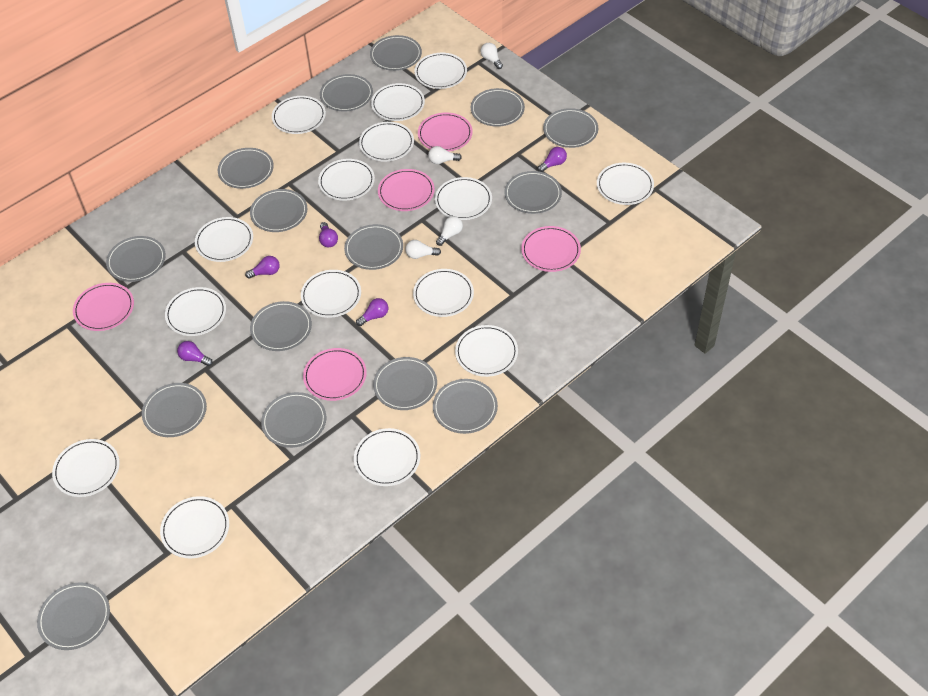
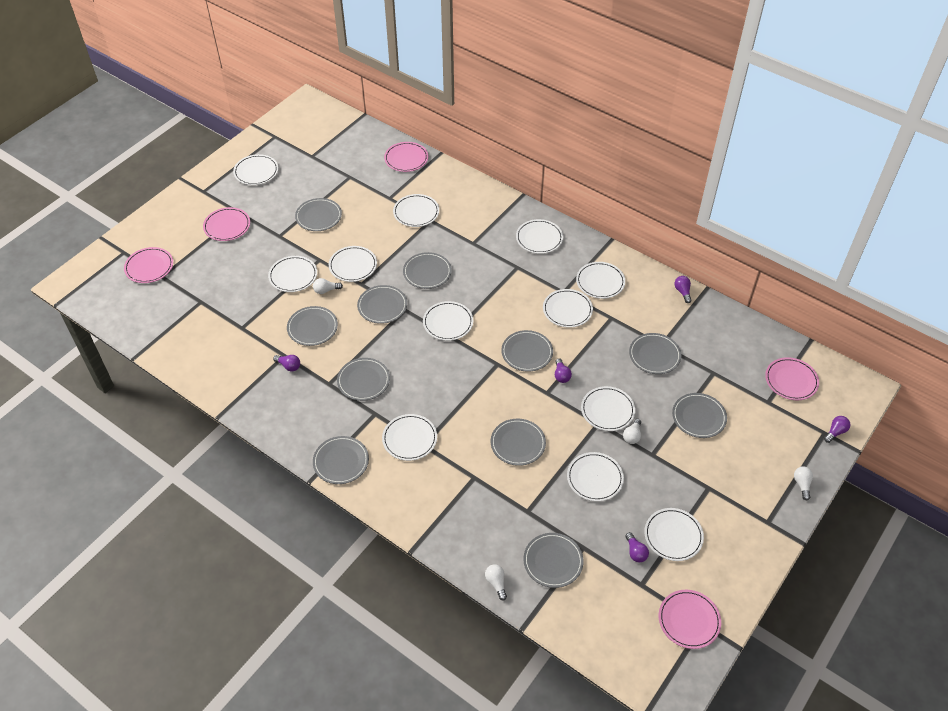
grey plate: 15 -> 11
white plate: 15 -> 12

